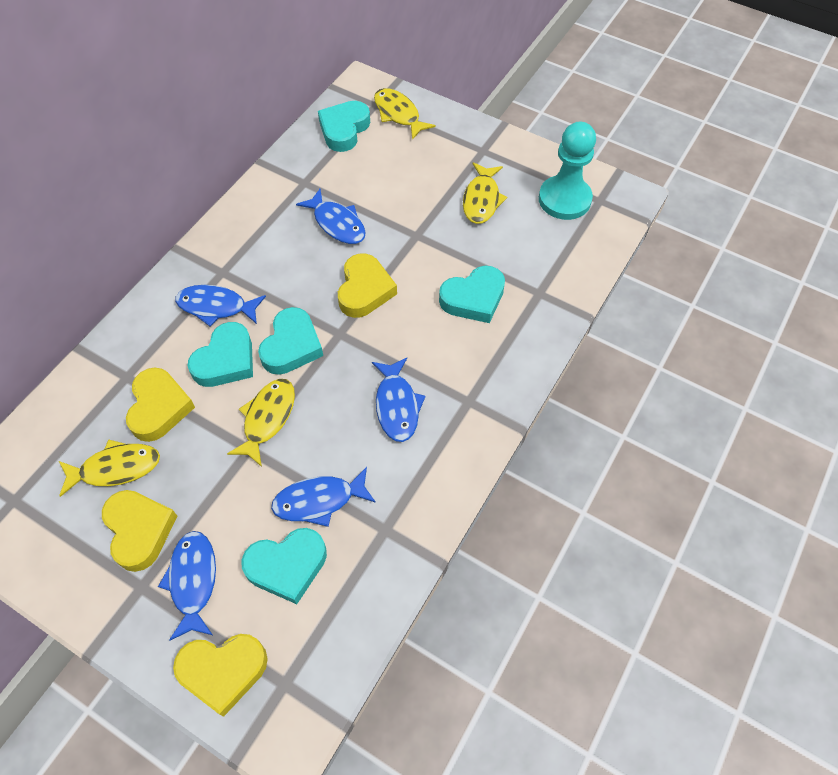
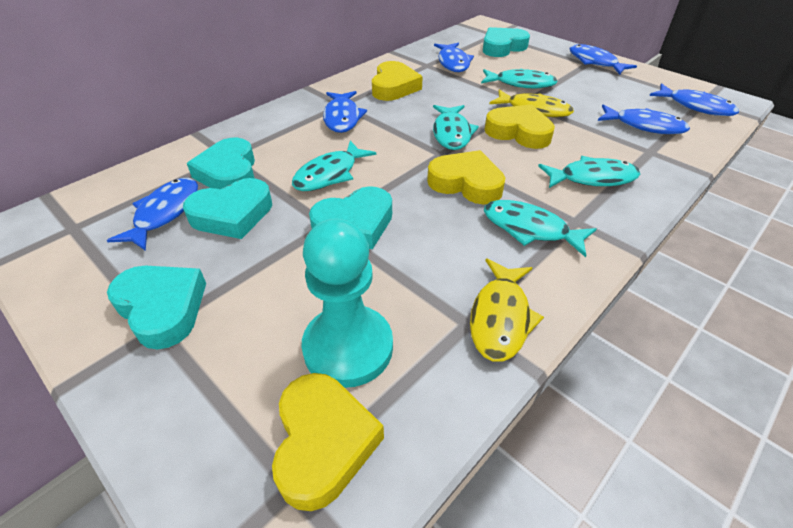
blue fish: 5 -> 6
turquoise fish: 0 -> 5
yellow fish: 4 -> 2

